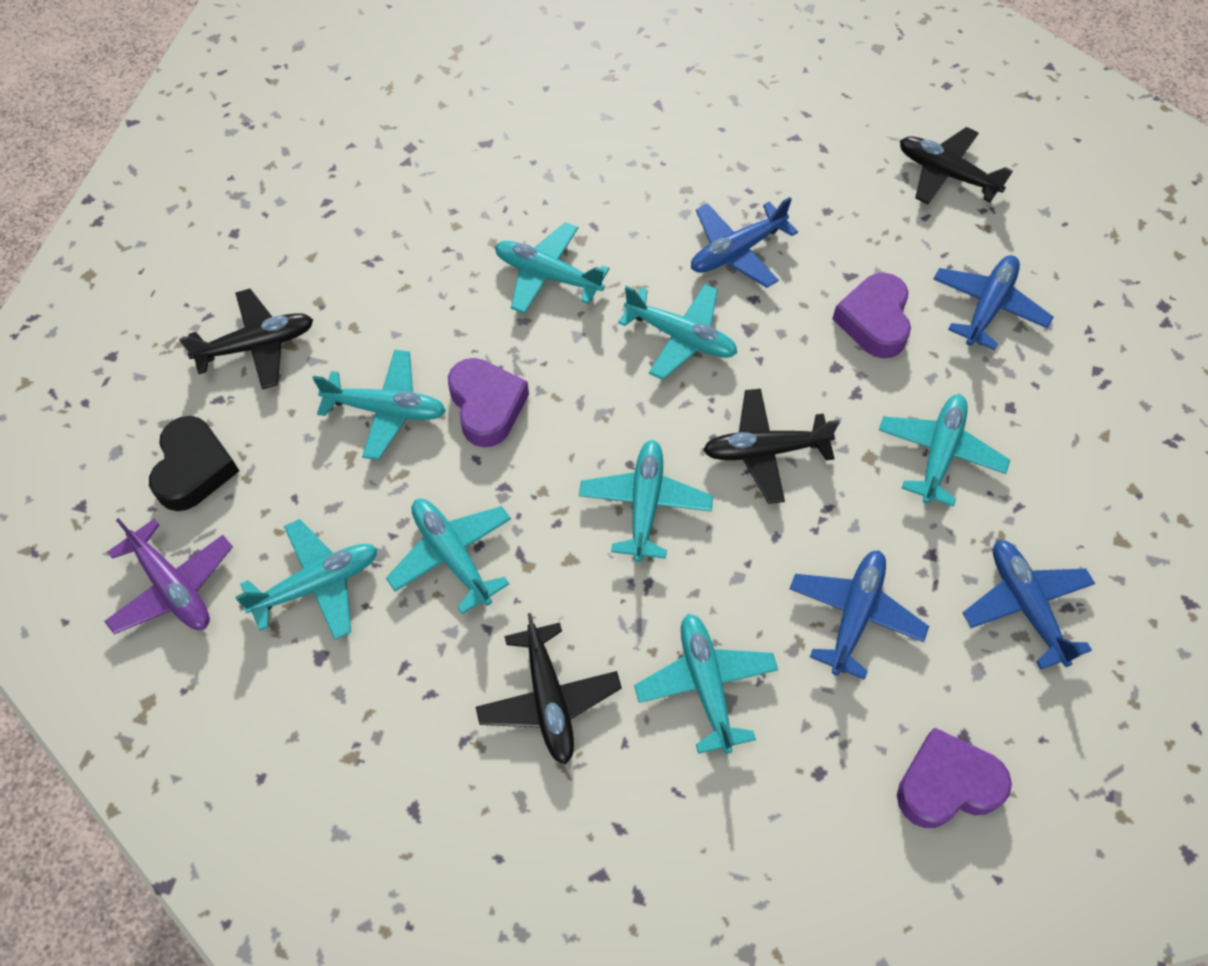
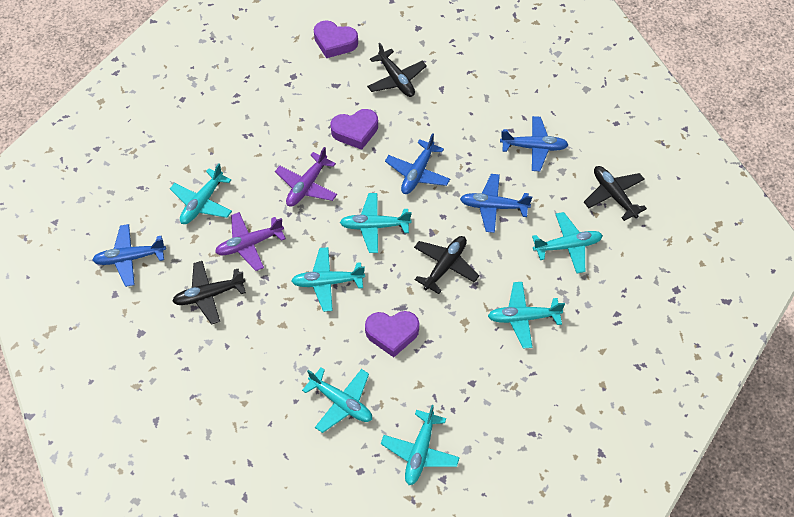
black heart: 1 -> 0
purple plane: 1 -> 2
turquoise plane: 8 -> 7

